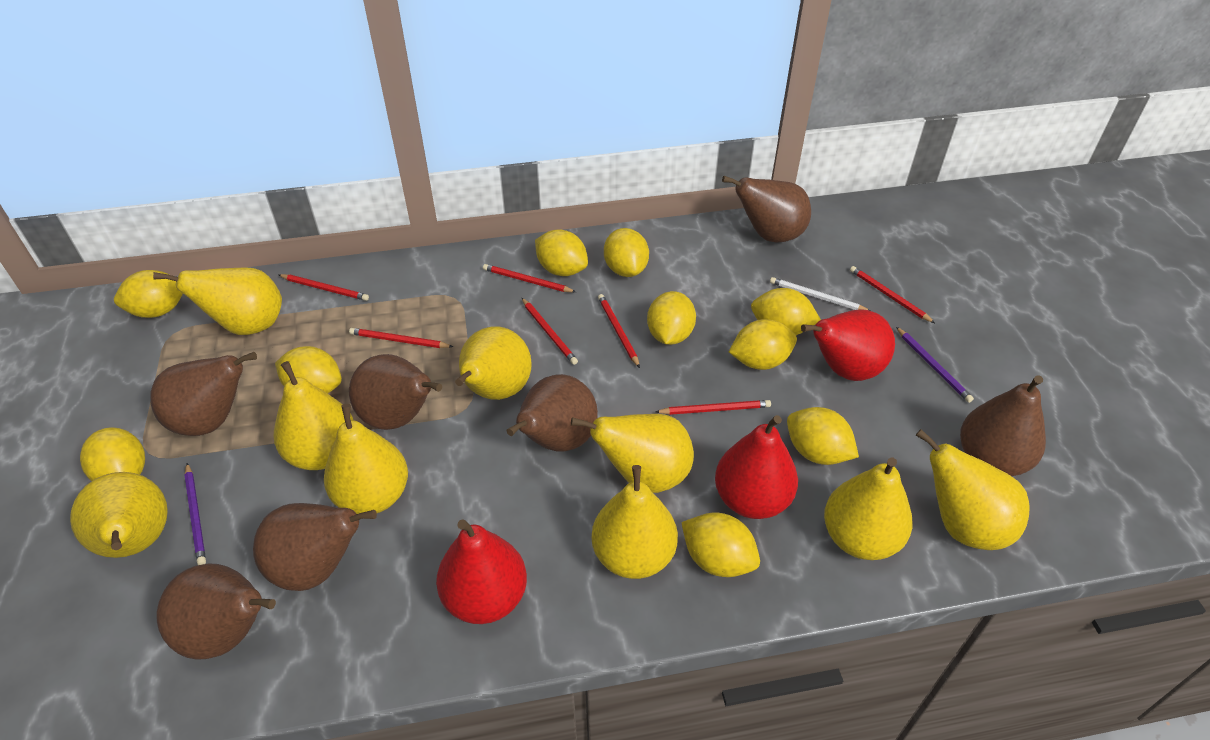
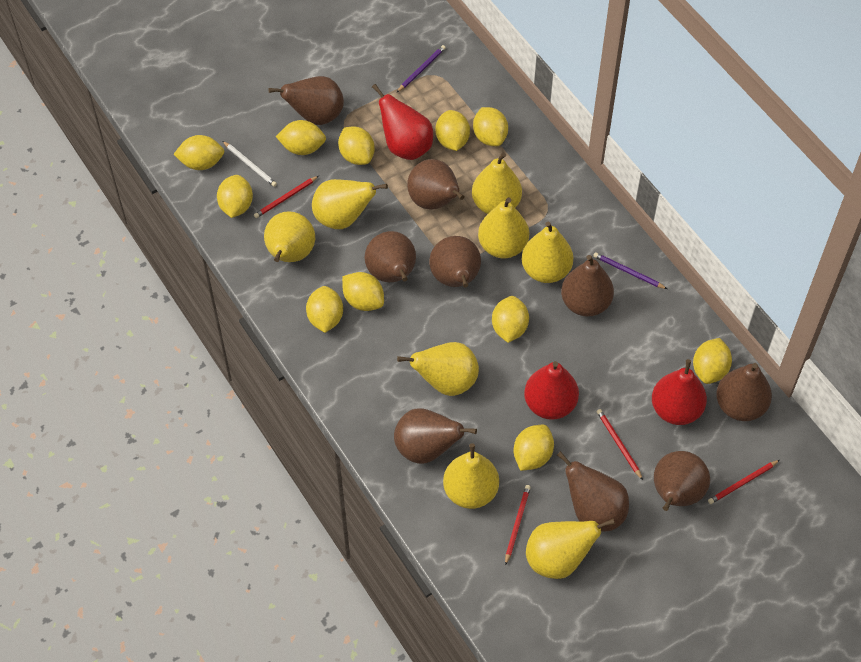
brown pear: 7 -> 9
red pencil: 7 -> 4
yellow lemon: 10 -> 11
yellow pear: 9 -> 8

